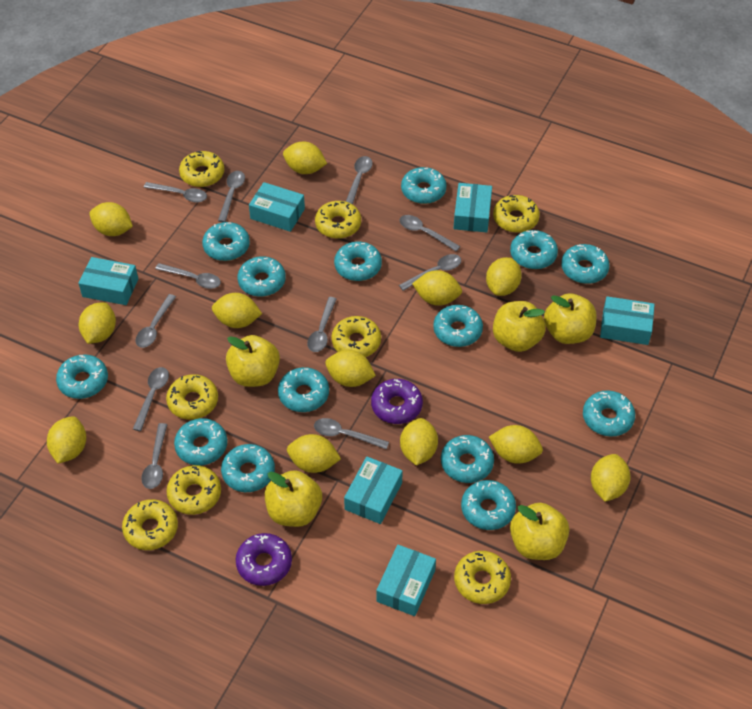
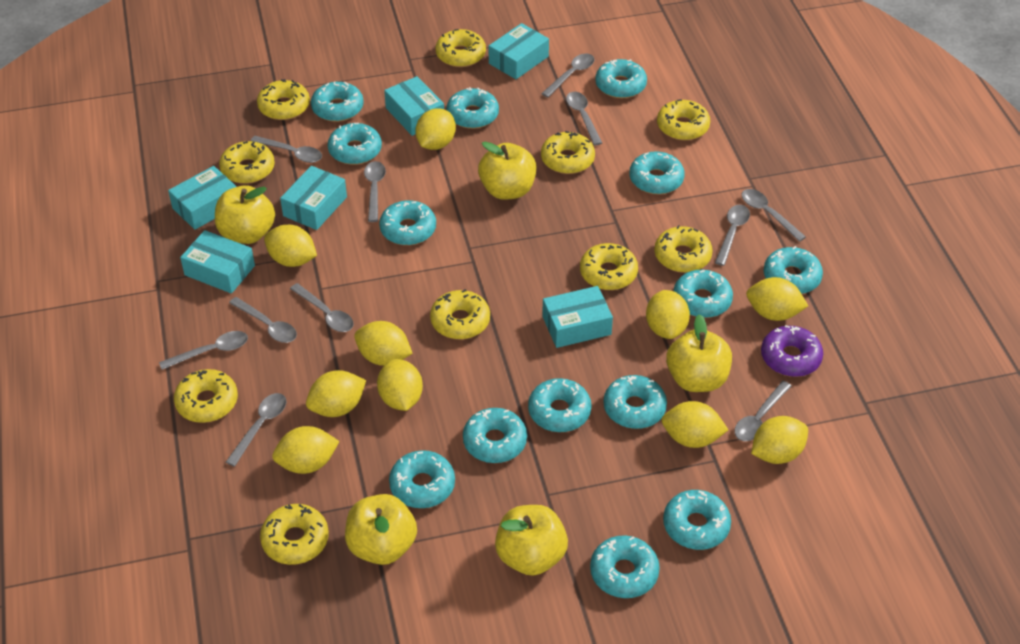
purple donut: 2 -> 1
yellow donut: 8 -> 10
yellow lemon: 12 -> 10

